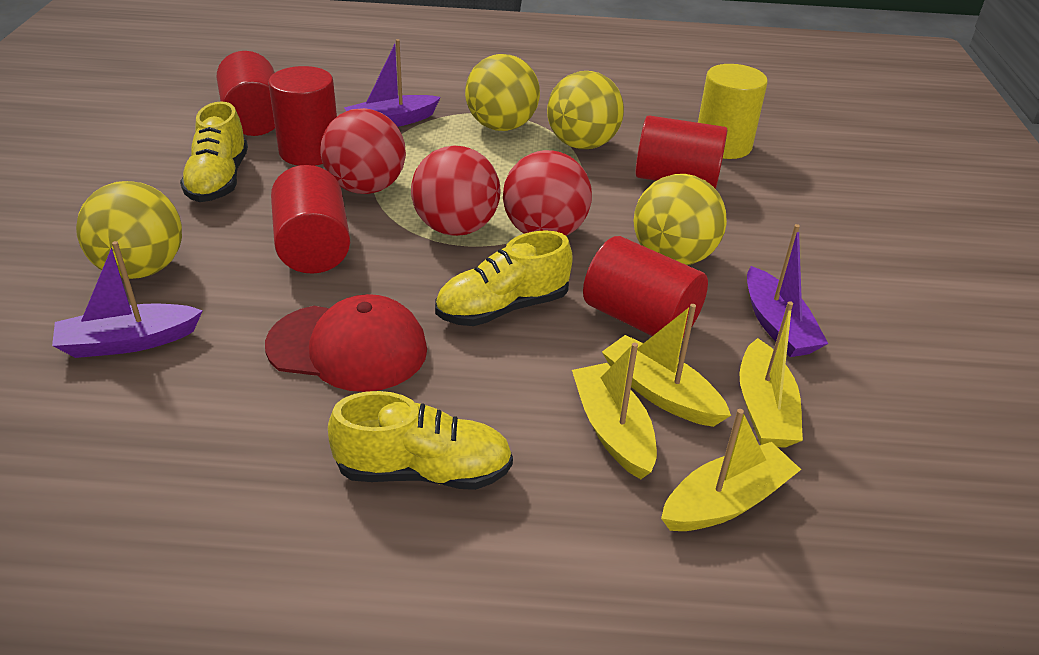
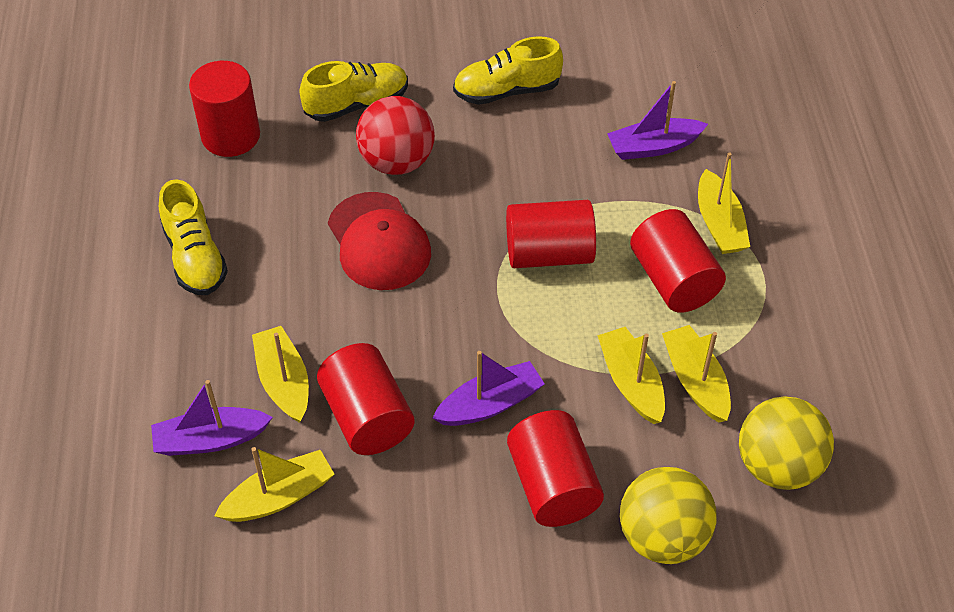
red ball: 3 -> 1
yellow ball: 4 -> 2
yellow boat: 4 -> 5
yellow cylinder: 1 -> 0

